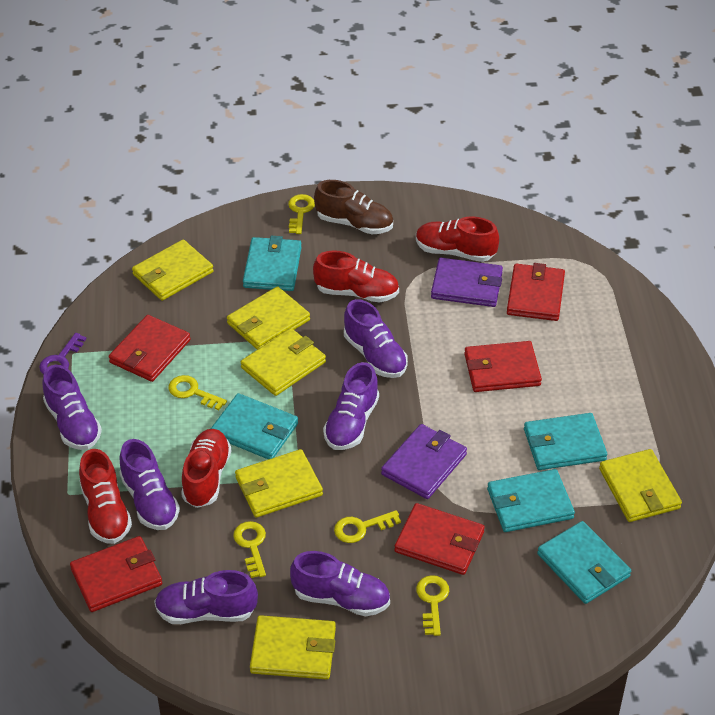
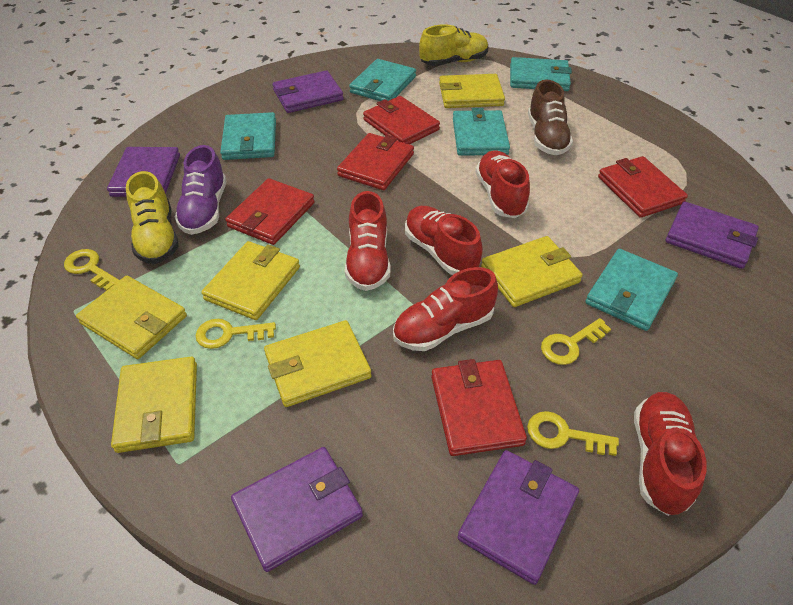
purple key: 1 -> 0
purple shoe: 6 -> 1
purple wallet: 2 -> 5
red shoe: 4 -> 5
yellow key: 5 -> 4
yellow shoe: 0 -> 2

